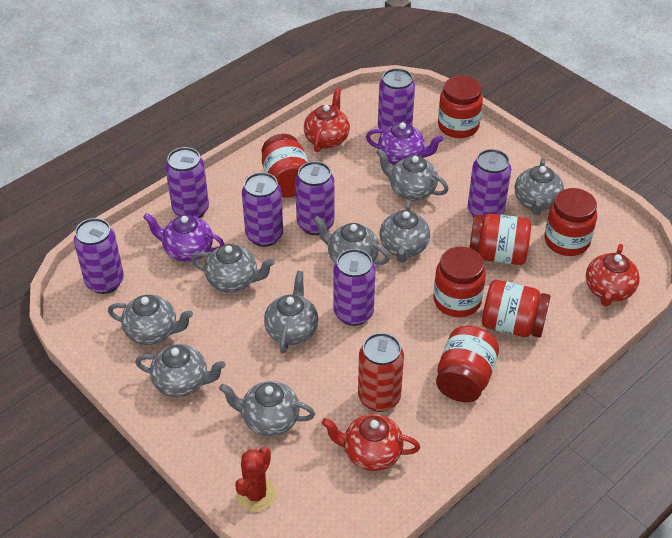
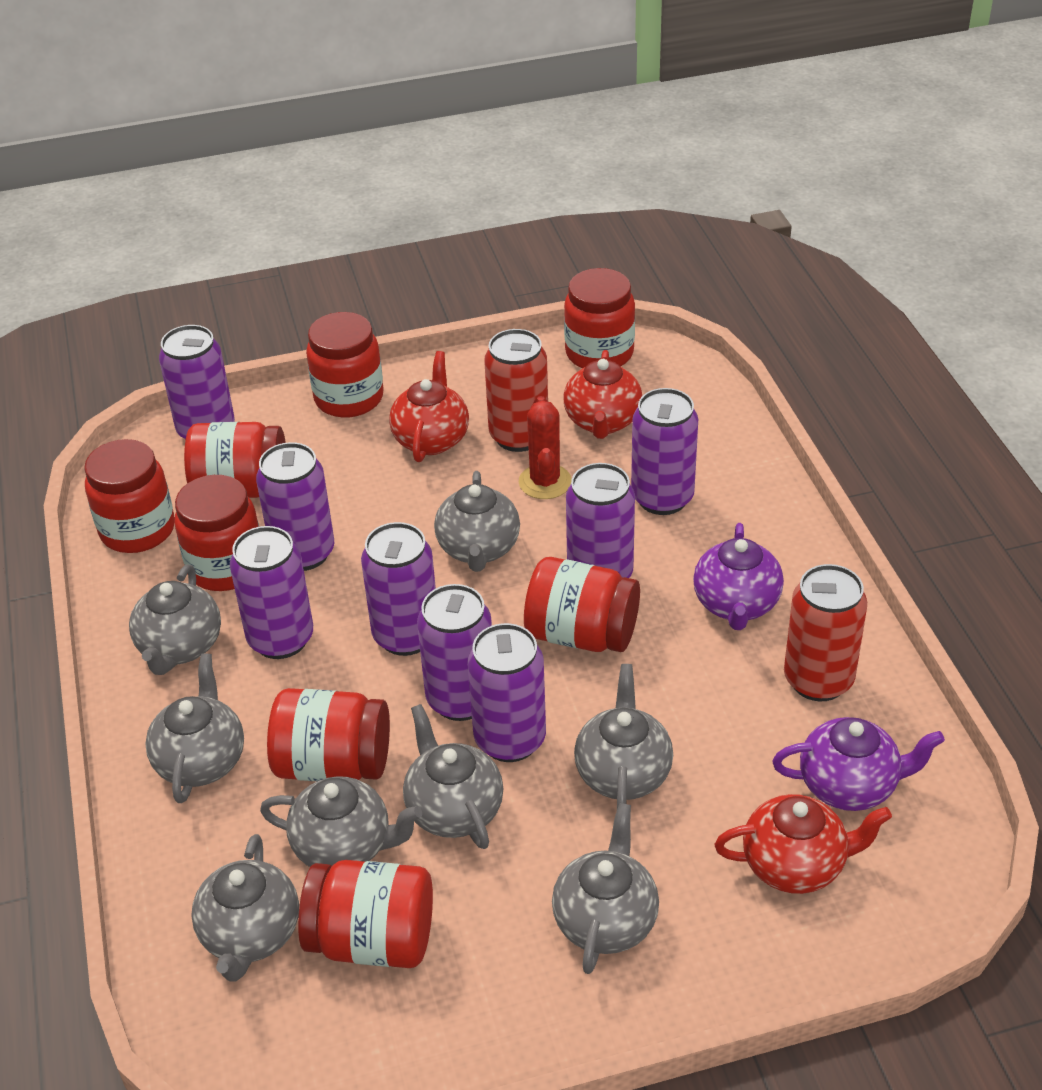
grey teapot: 9 -> 8
purple can: 7 -> 8
red can: 1 -> 2
red jar: 7 -> 8

